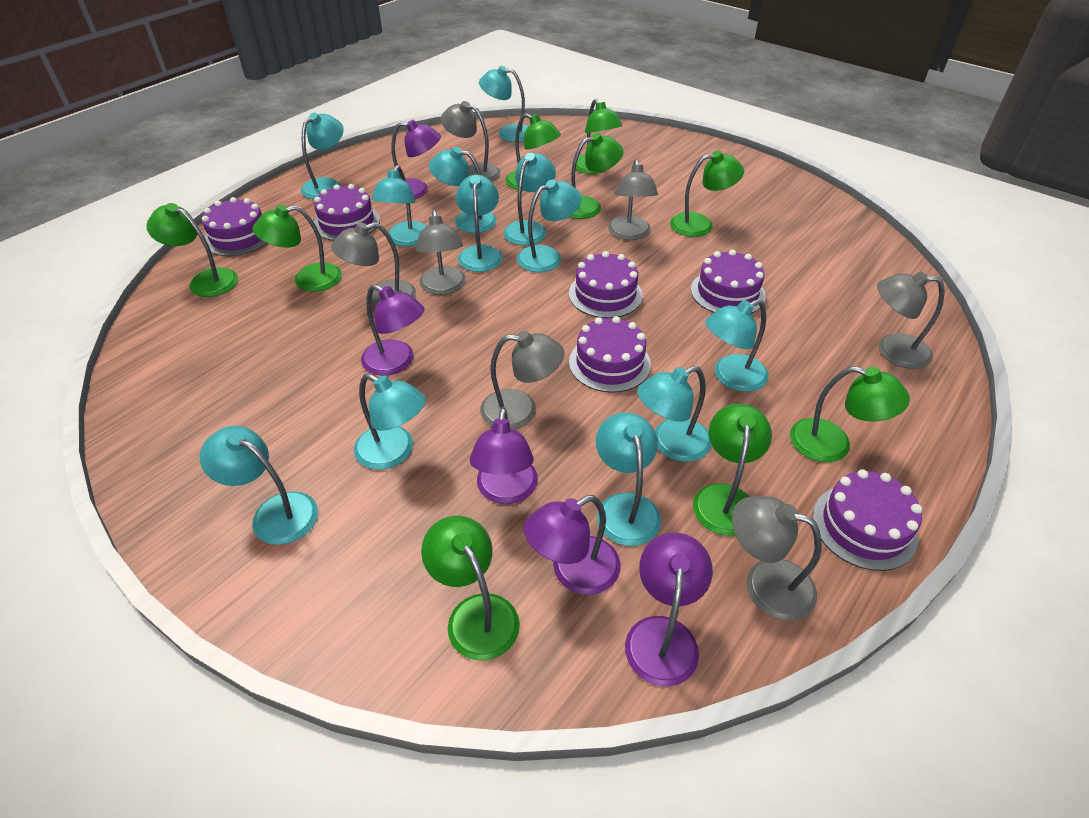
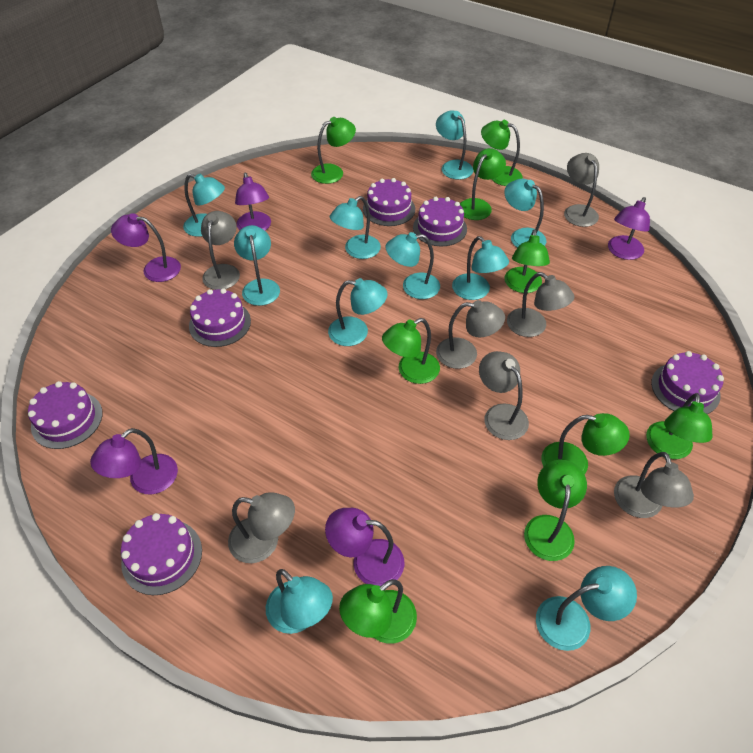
turquoise lamp: 12 -> 10

